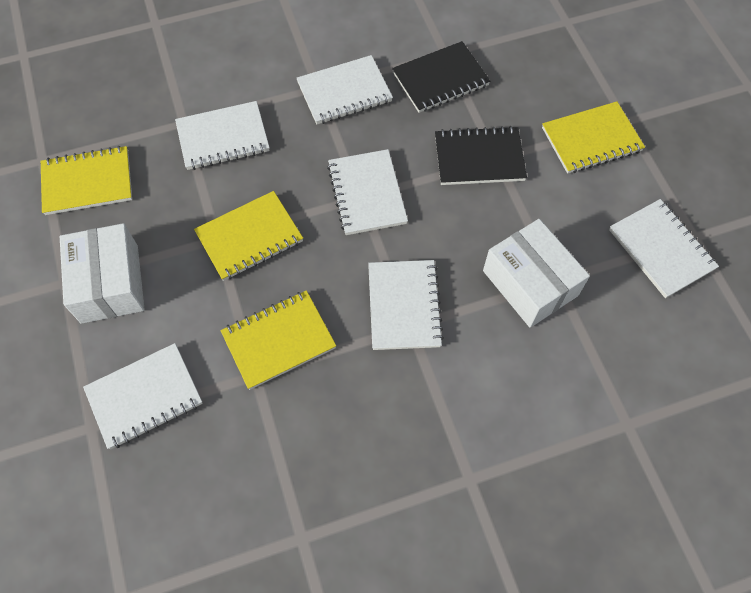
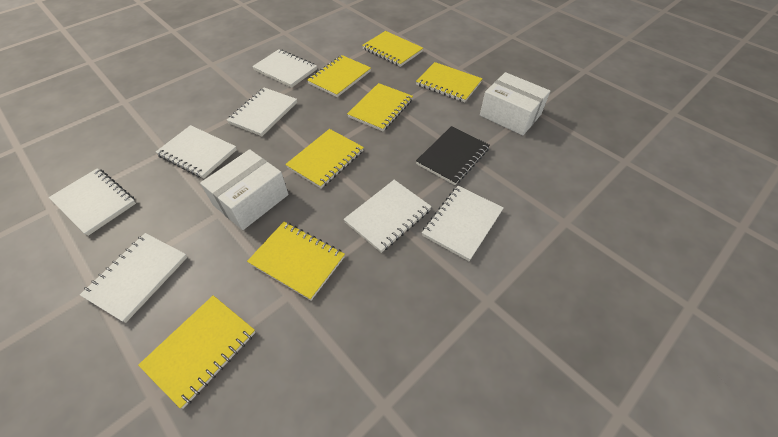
black notebook: 2 -> 1
white notebook: 6 -> 7
yellow notebook: 4 -> 7

